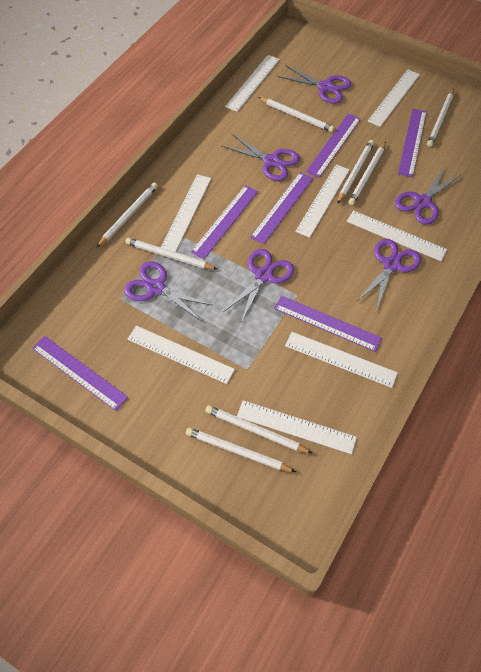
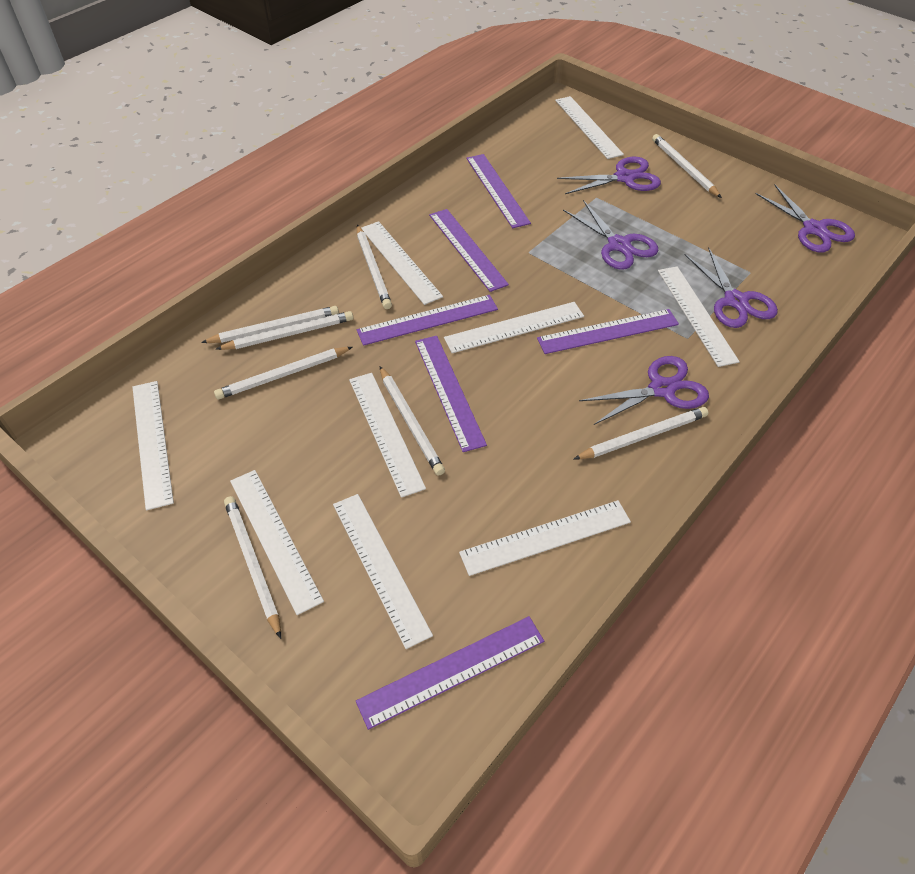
purple scissors: 6 -> 5
white ruler: 8 -> 9

